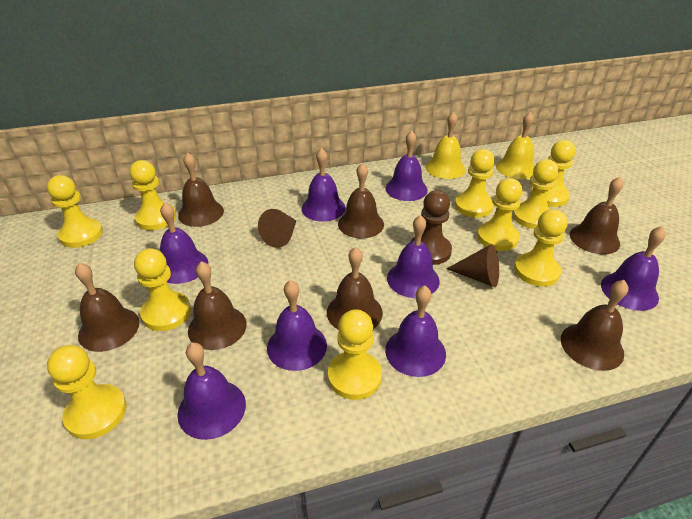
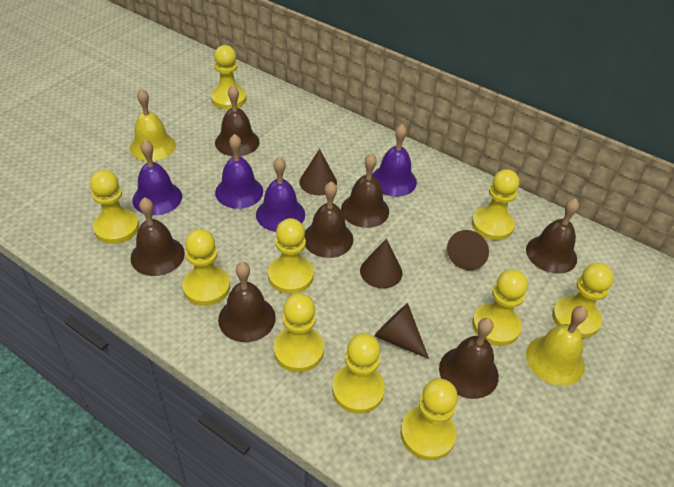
brown cone: 2 -> 4
brown pawn: 1 -> 0
purple bell: 8 -> 4

